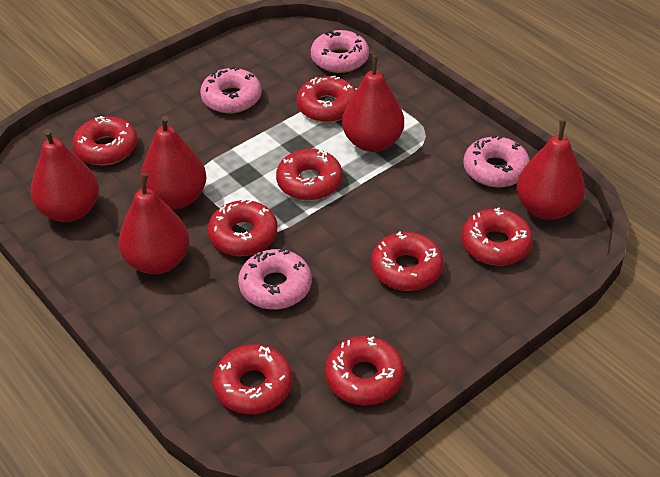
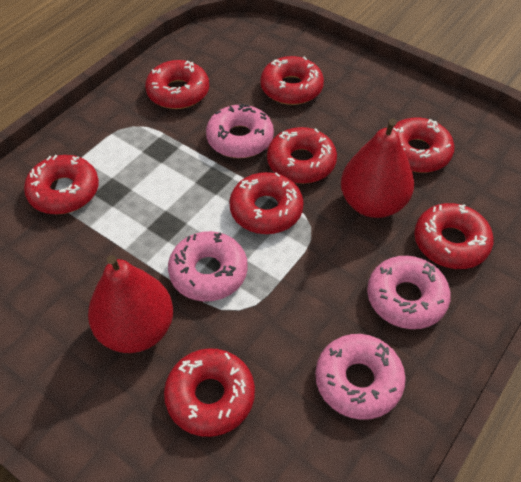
red pear: 5 -> 2

